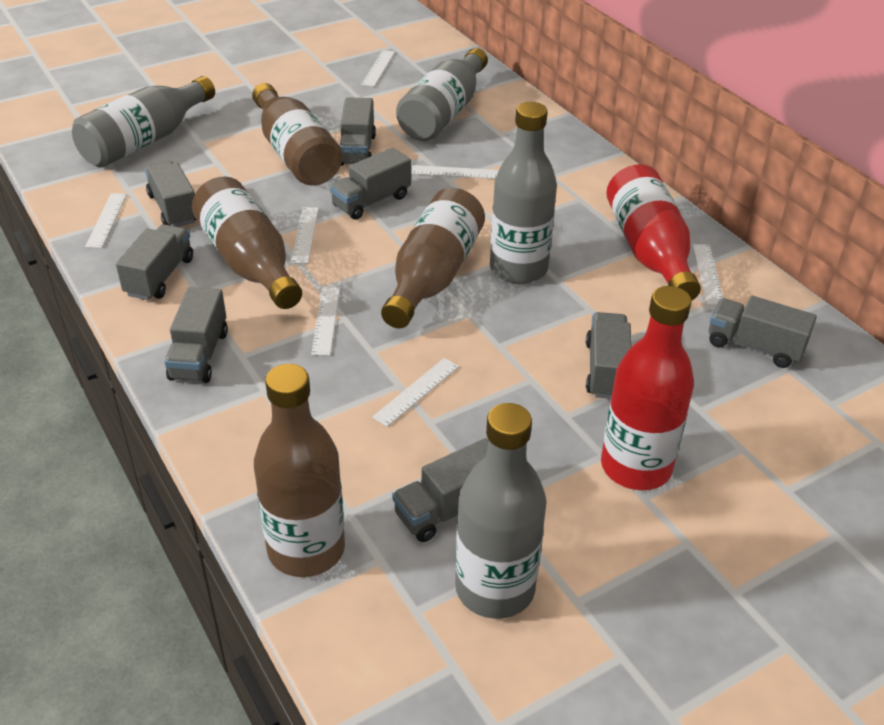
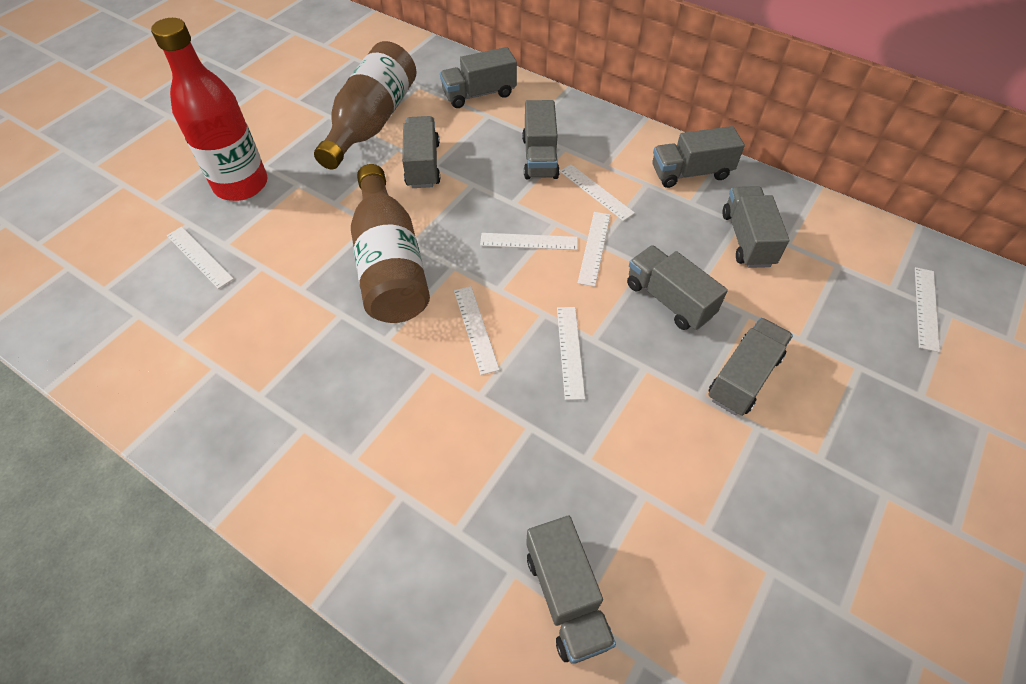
brown bottle: 4 -> 2
grey bottle: 4 -> 0
red bottle: 2 -> 1

